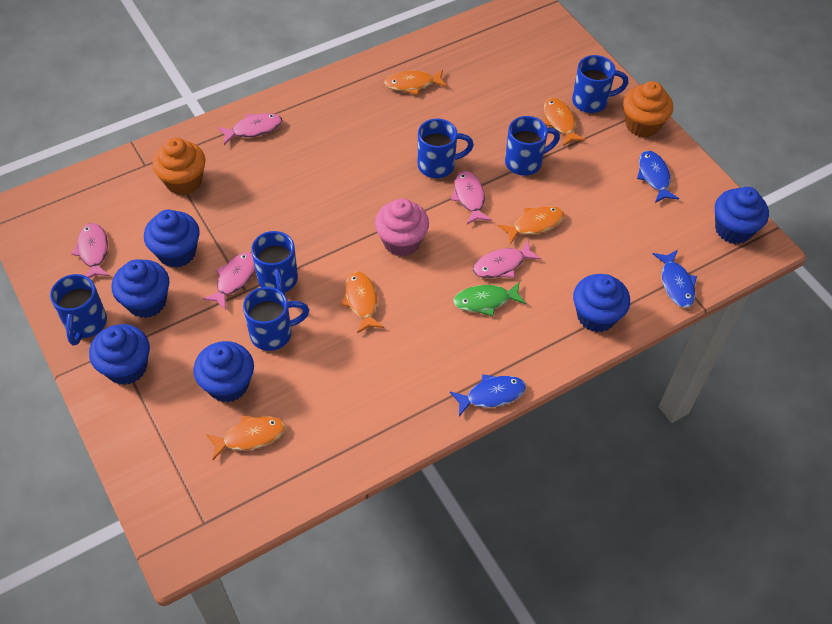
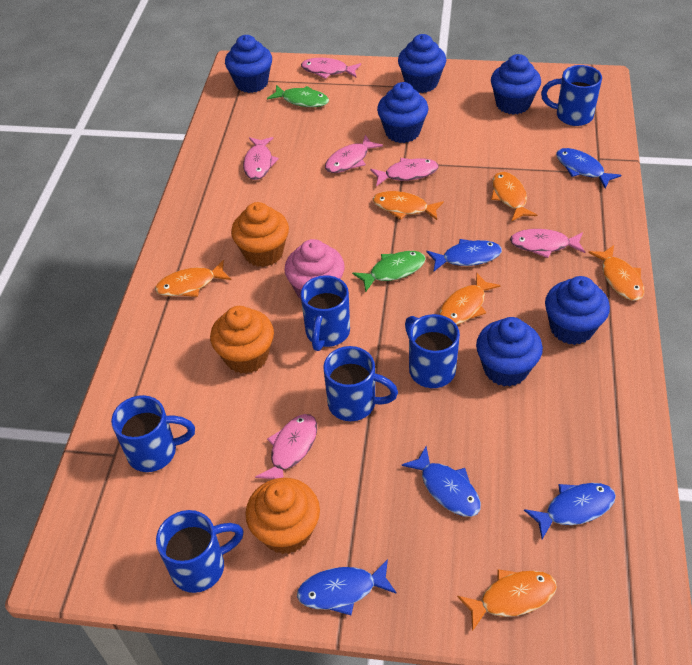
blue fish: 3 -> 5
green fish: 1 -> 2
orange cupcake: 2 -> 3
orange fish: 5 -> 6
pink fish: 5 -> 6

